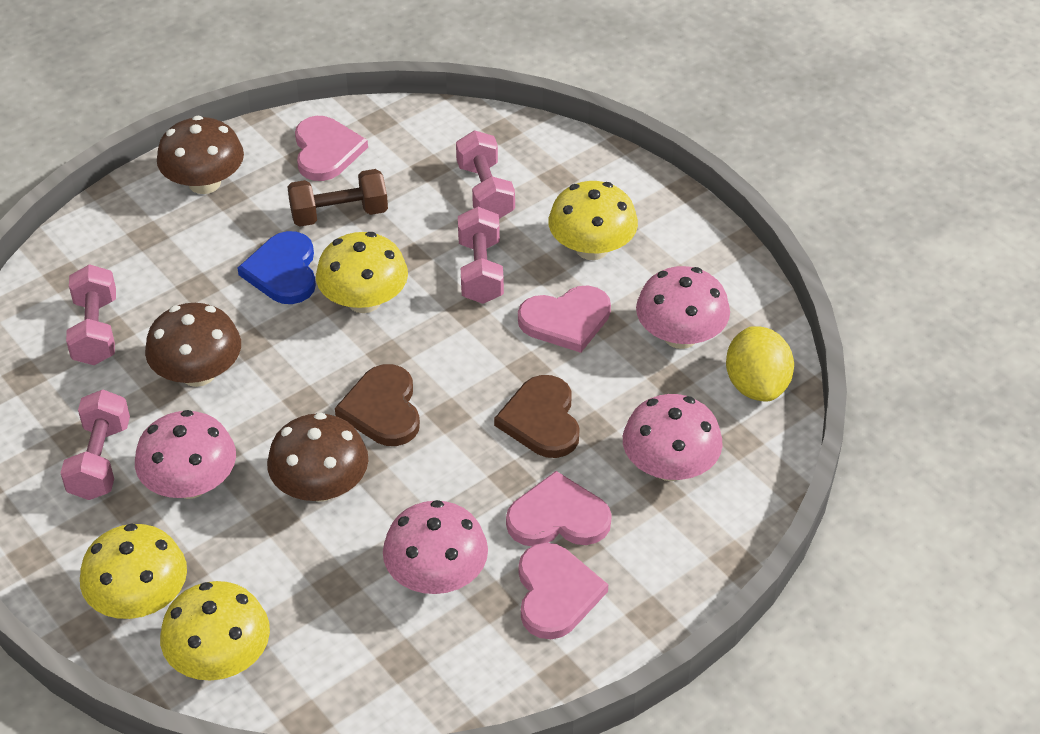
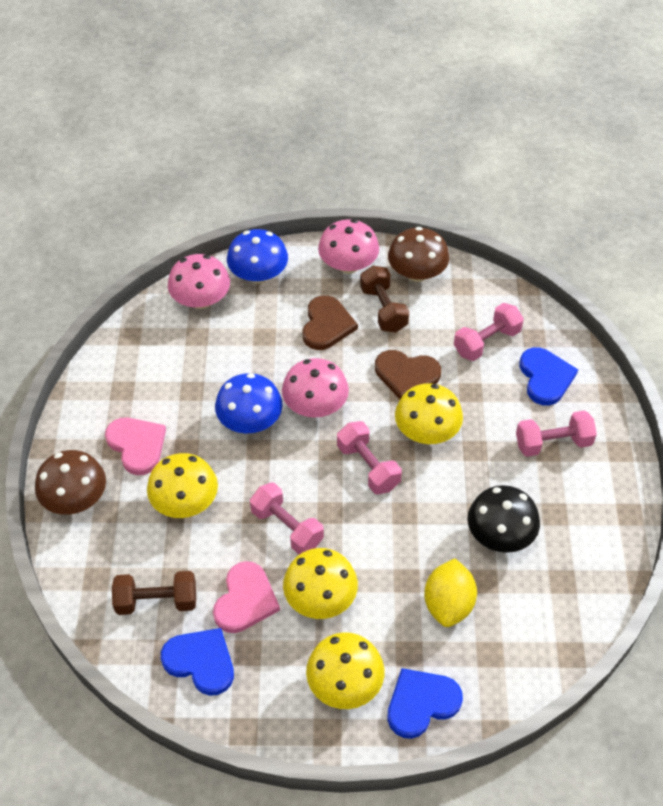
black mushroom: 0 -> 1
blue heart: 1 -> 3
blue mushroom: 0 -> 2
brown dumbbell: 1 -> 2
brown mushroom: 3 -> 2
pink heart: 4 -> 2
pink mushroom: 4 -> 3

